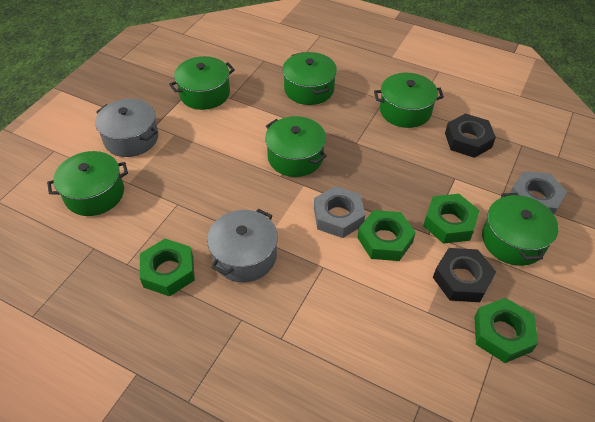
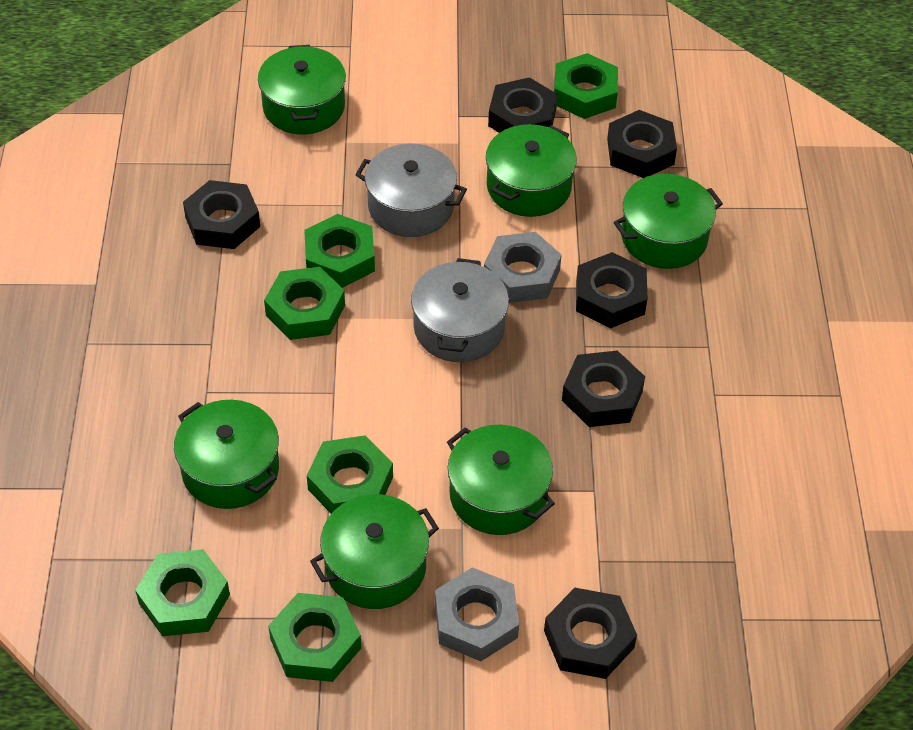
black nut: 2 -> 6
green nut: 4 -> 6

